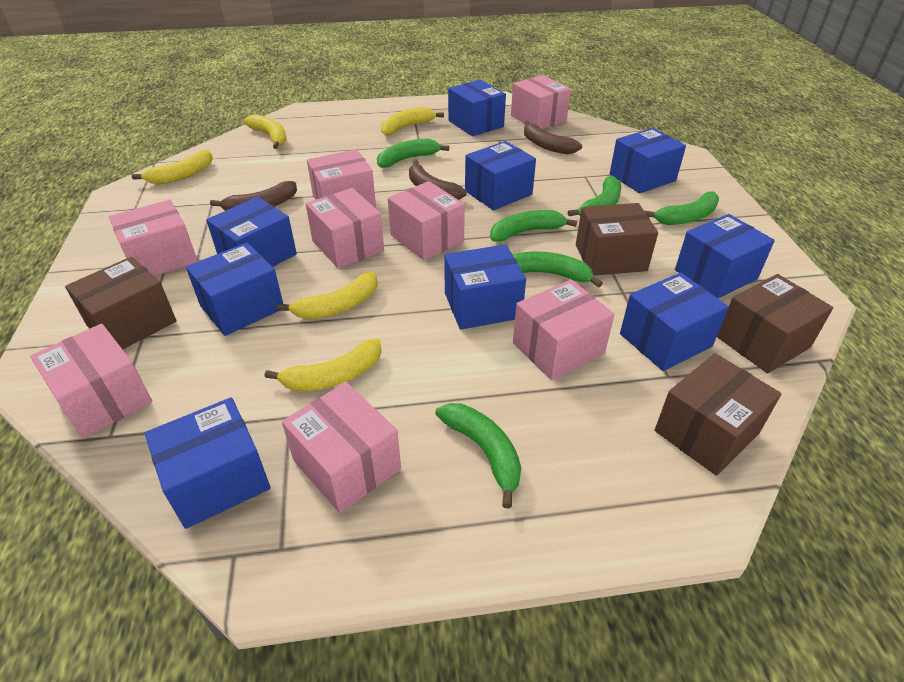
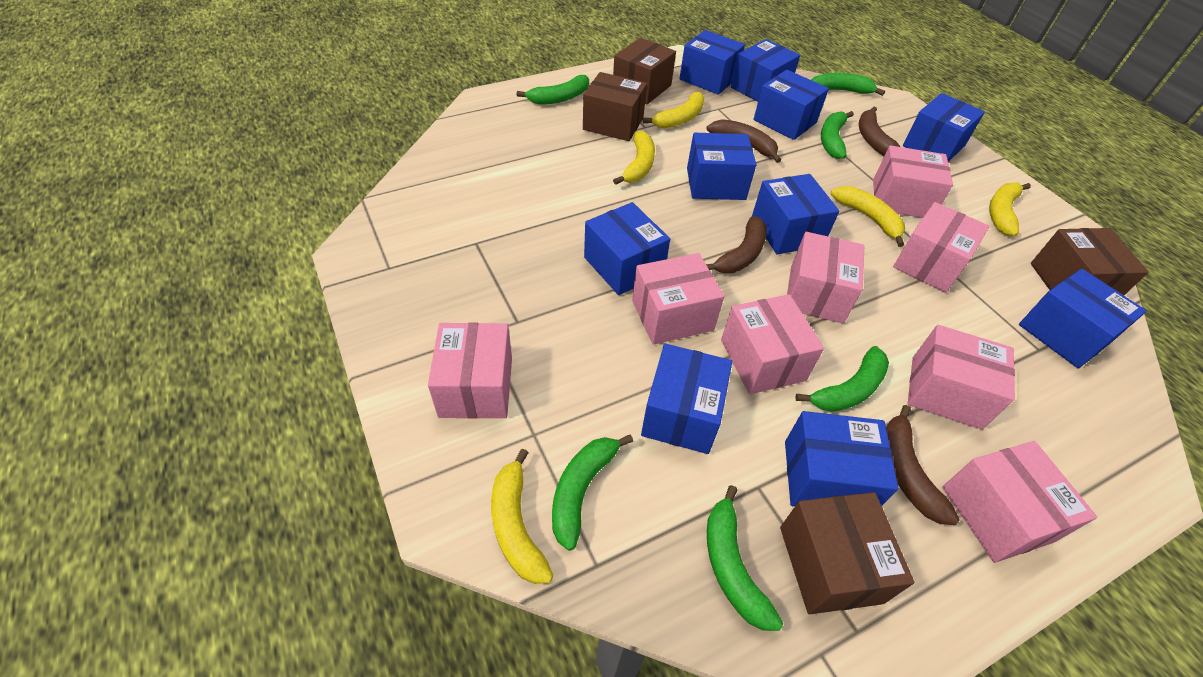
blue box: 9 -> 10
brown banana: 3 -> 4

